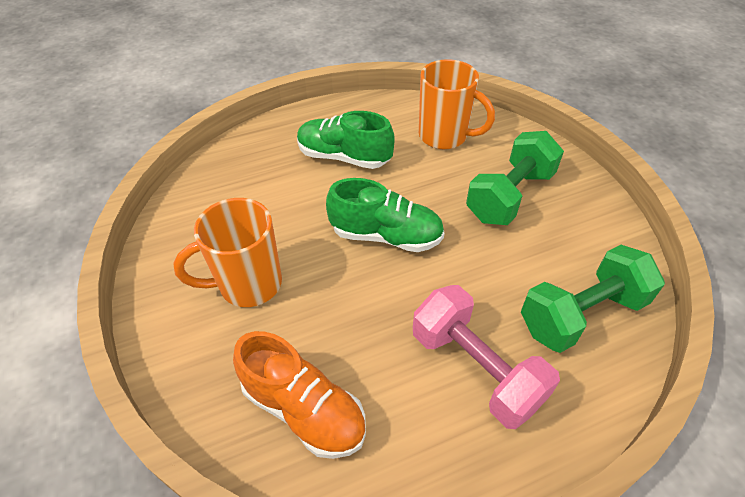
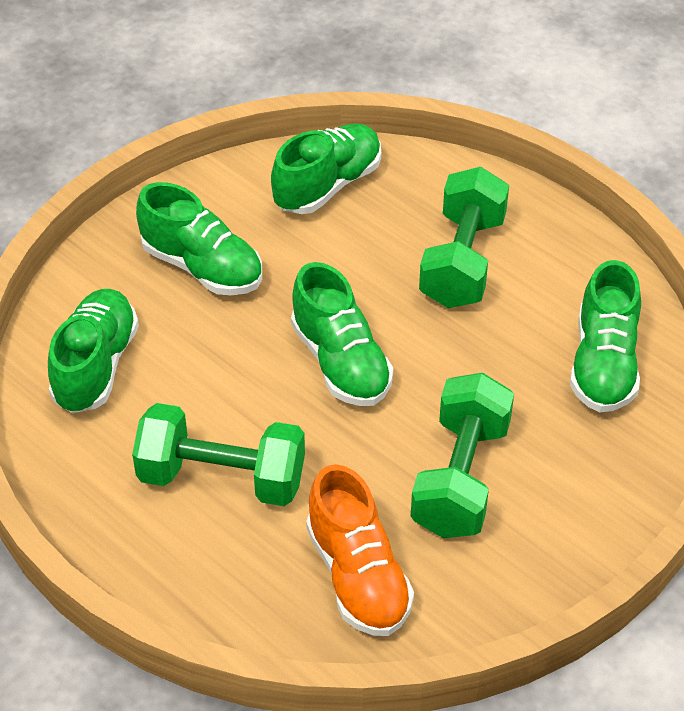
green dumbbell: 2 -> 3
green shoe: 2 -> 5
orange mug: 2 -> 0
pink dumbbell: 1 -> 0

